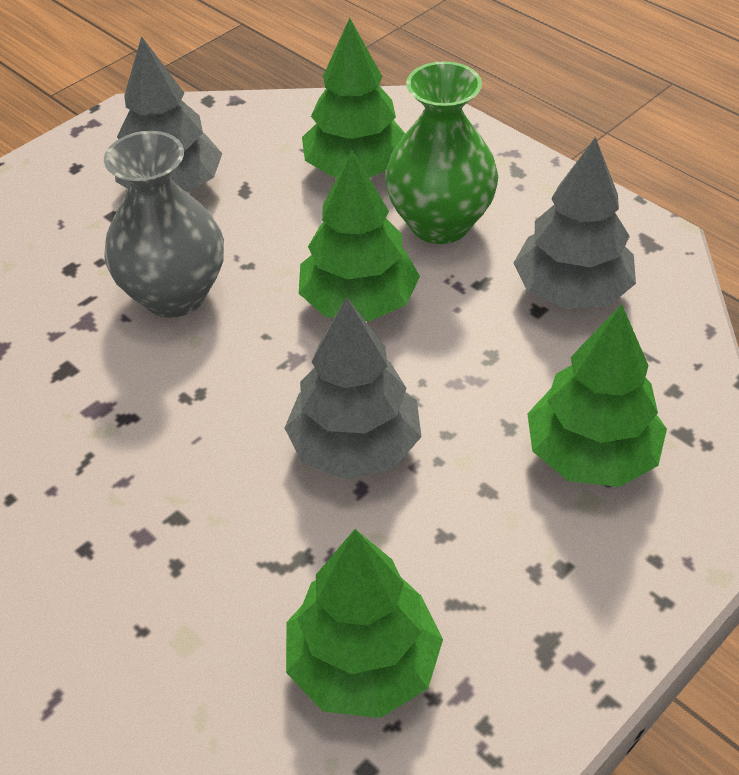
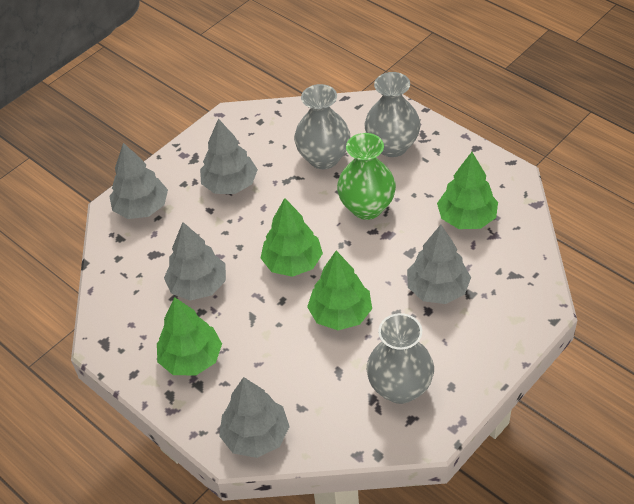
grey tree: 3 -> 5
grey vase: 1 -> 3

